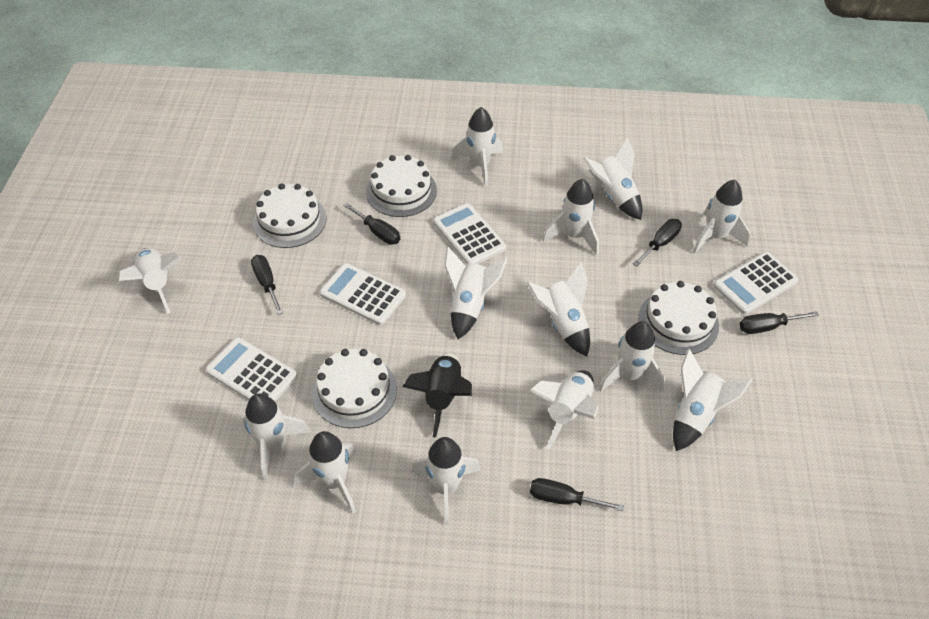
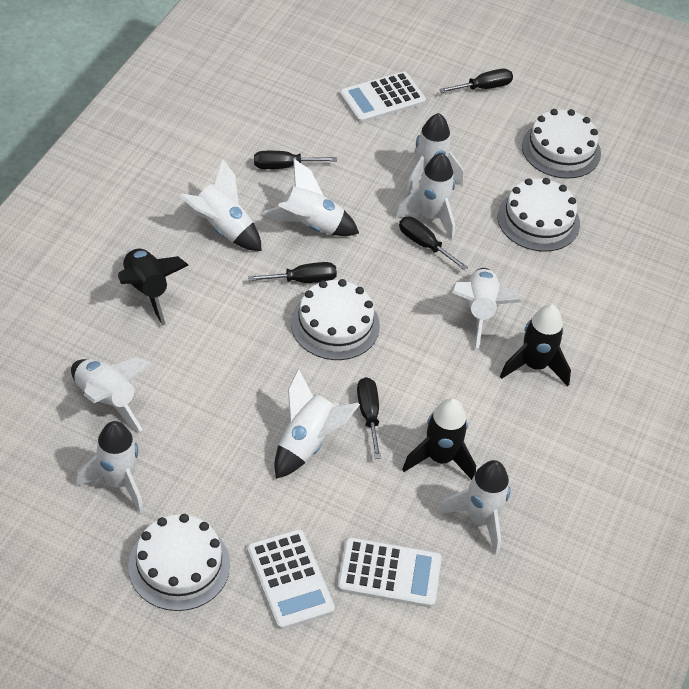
black rocket: 1 -> 3
white calculator: 4 -> 3
white rocket: 13 -> 9

